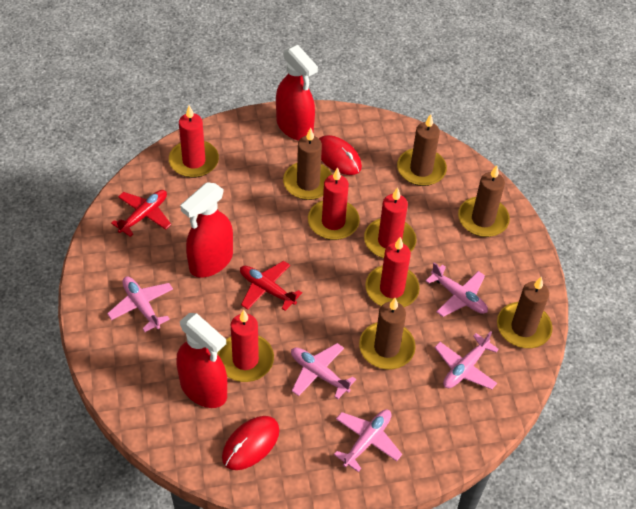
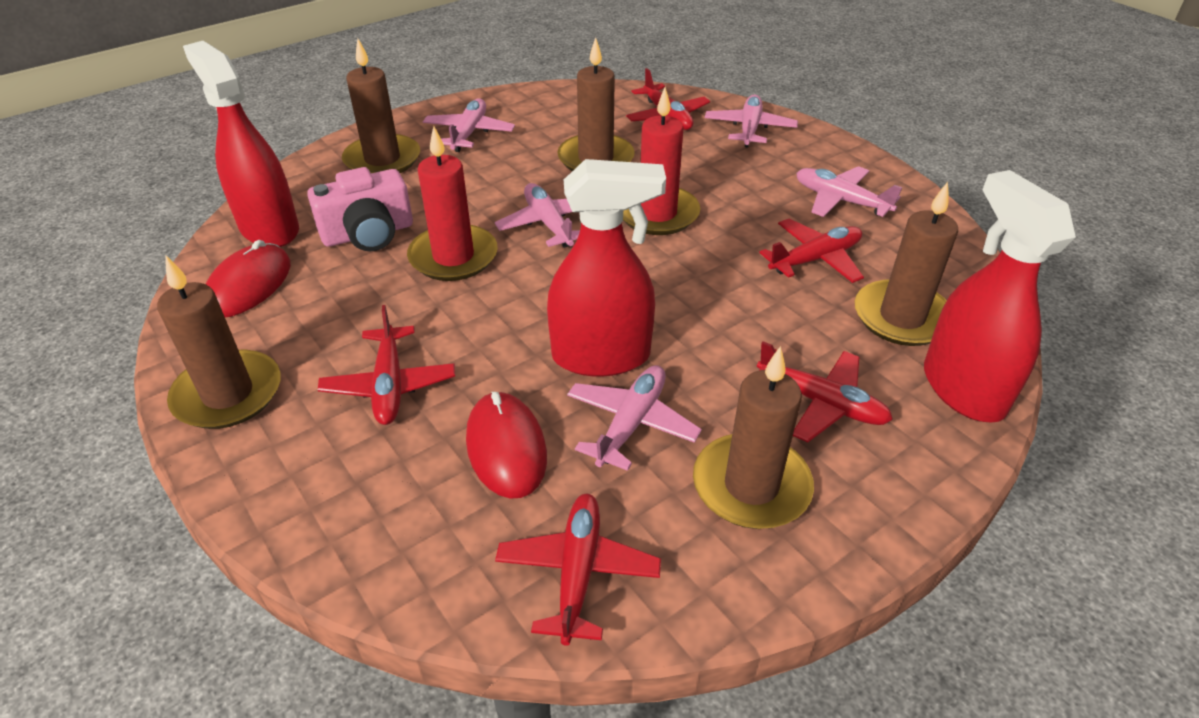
pink camera: 0 -> 1
red candle: 5 -> 2
red plane: 2 -> 5

